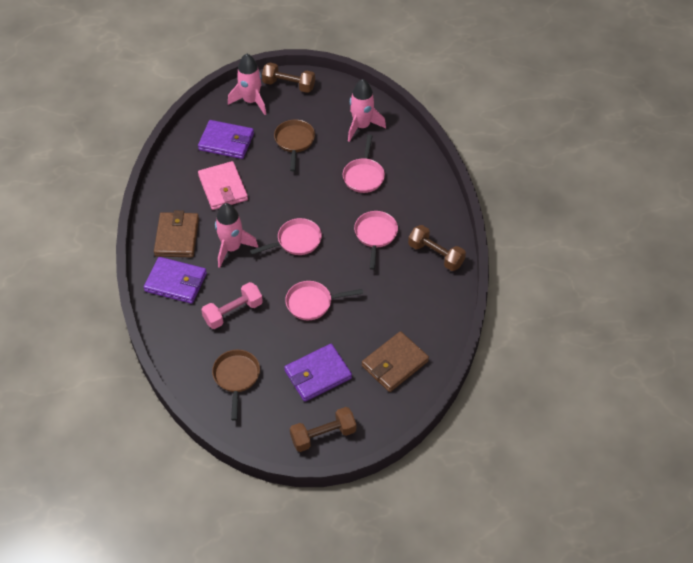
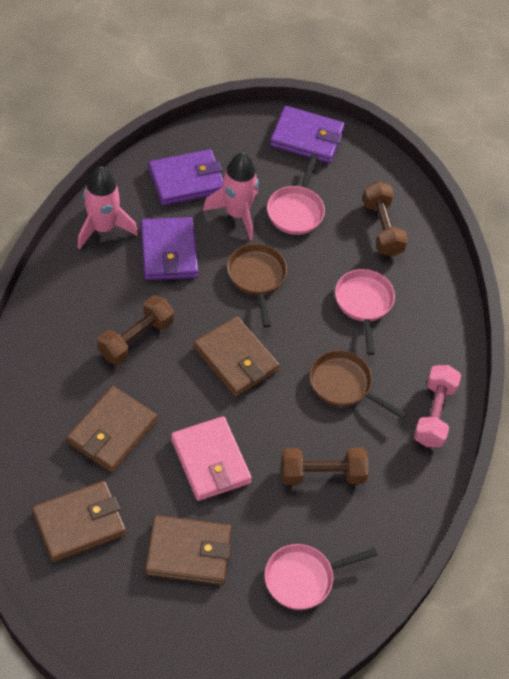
brown wallet: 2 -> 4
pink pan: 4 -> 3
pink rocket: 3 -> 2

